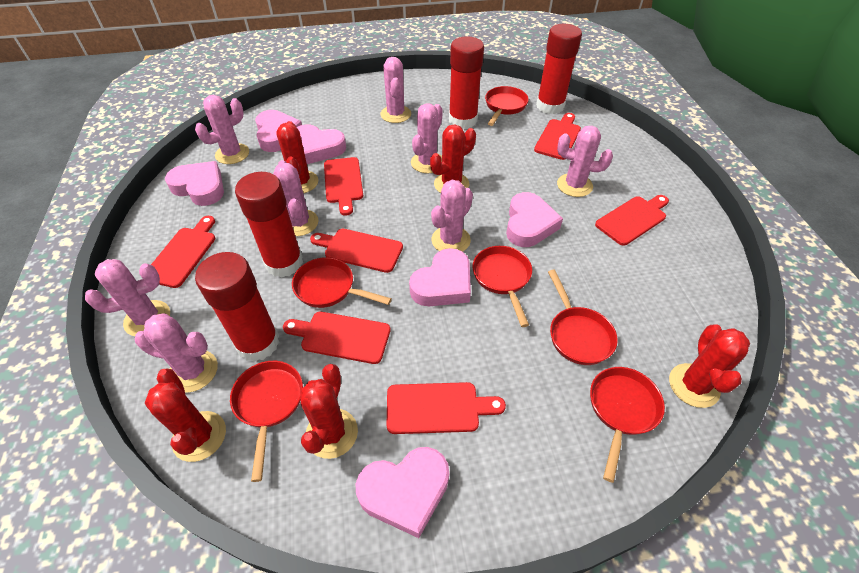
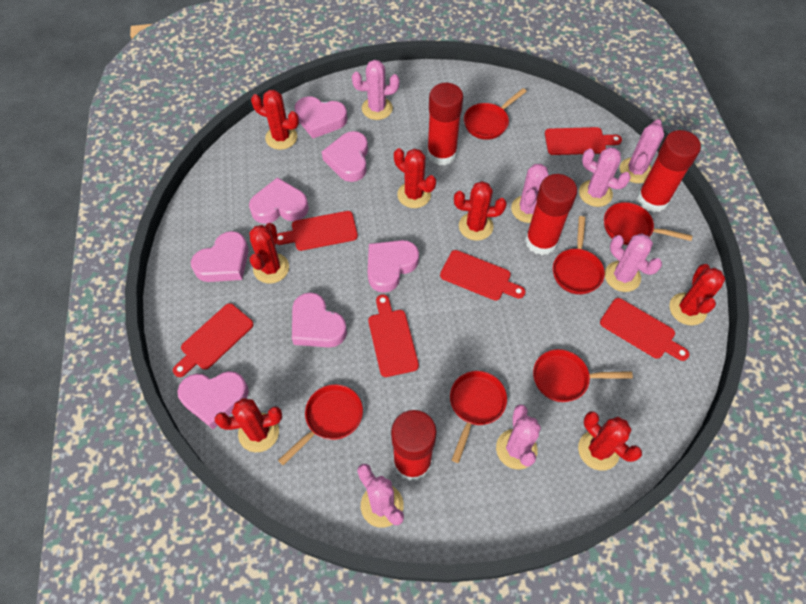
pink cactus: 8 -> 7
pink heart: 6 -> 7
red cactus: 5 -> 7
red cutting board: 7 -> 6

